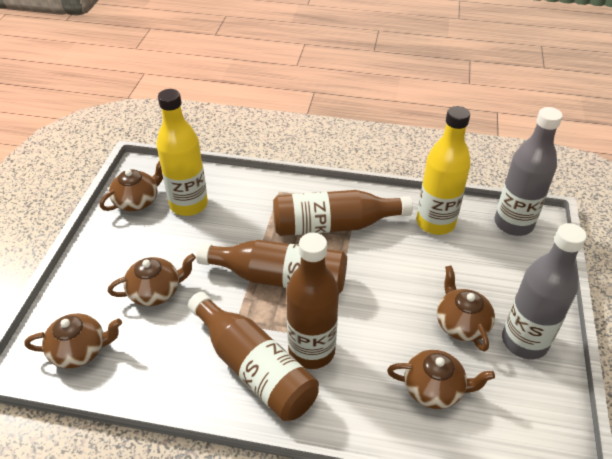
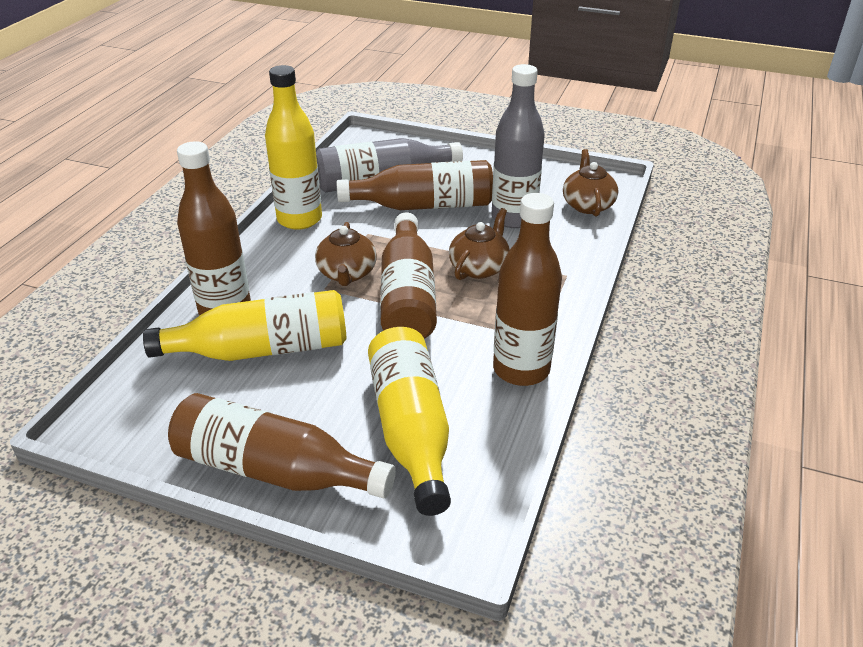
brown bottle: 4 -> 5
brown teapot: 5 -> 3
yellow bottle: 2 -> 3

